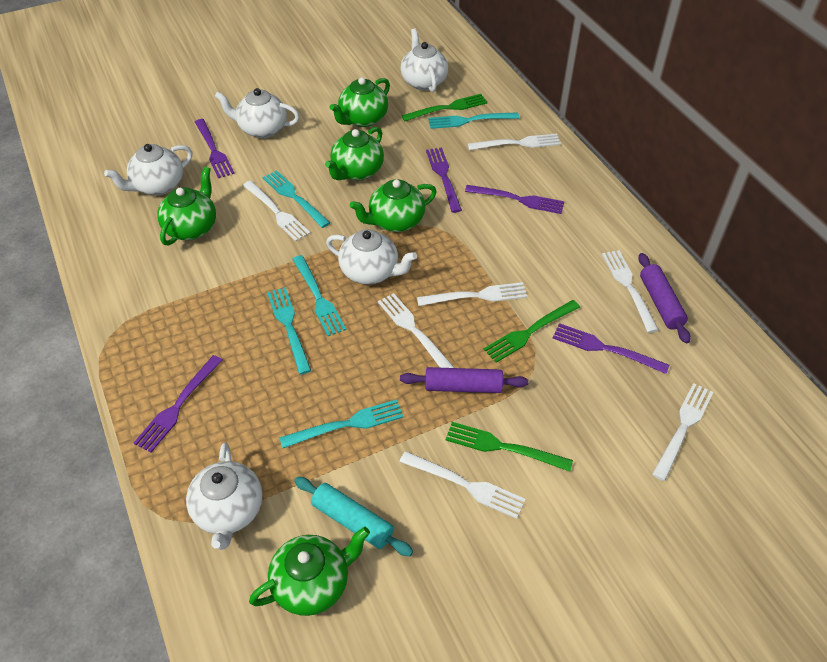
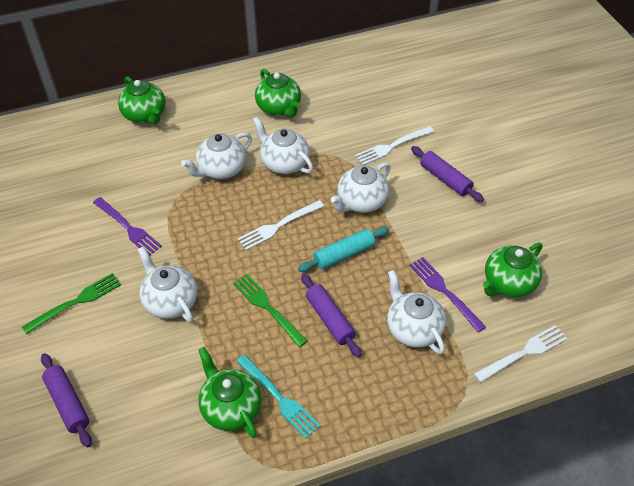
green fork: 3 -> 2
green teapot: 5 -> 4
purple fork: 5 -> 2
purple rolling pin: 2 -> 3
turquoise fork: 5 -> 1
white fork: 7 -> 3

